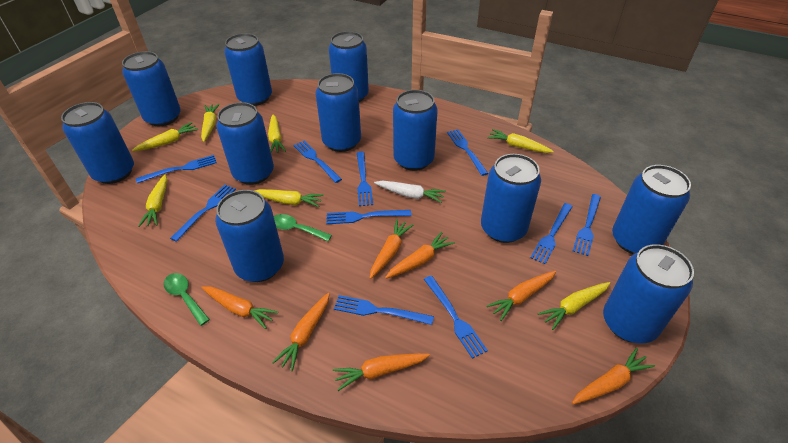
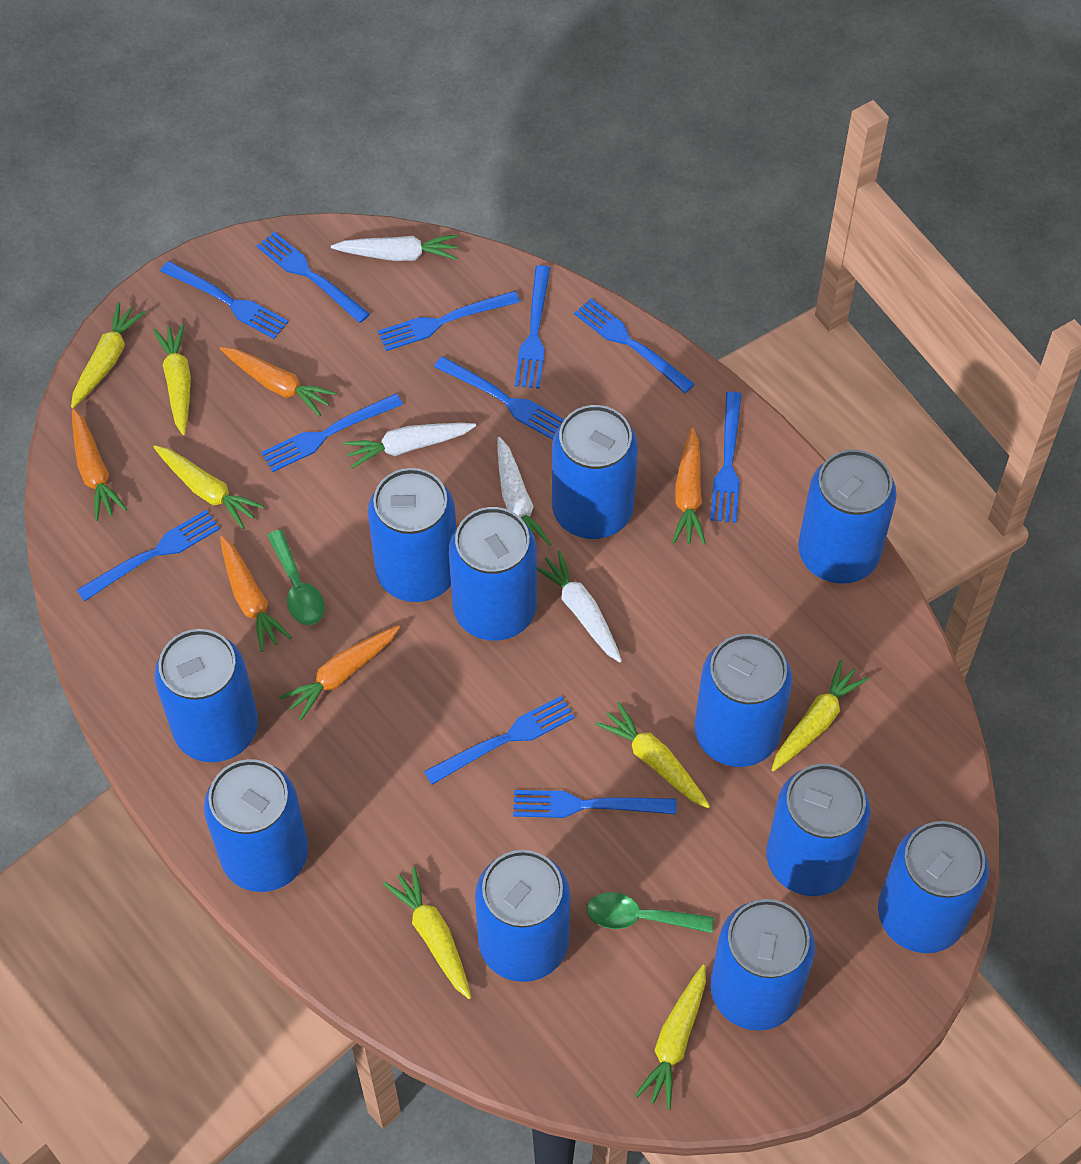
blue fork: 10 -> 11
orange carrot: 7 -> 5
white carrot: 1 -> 4

